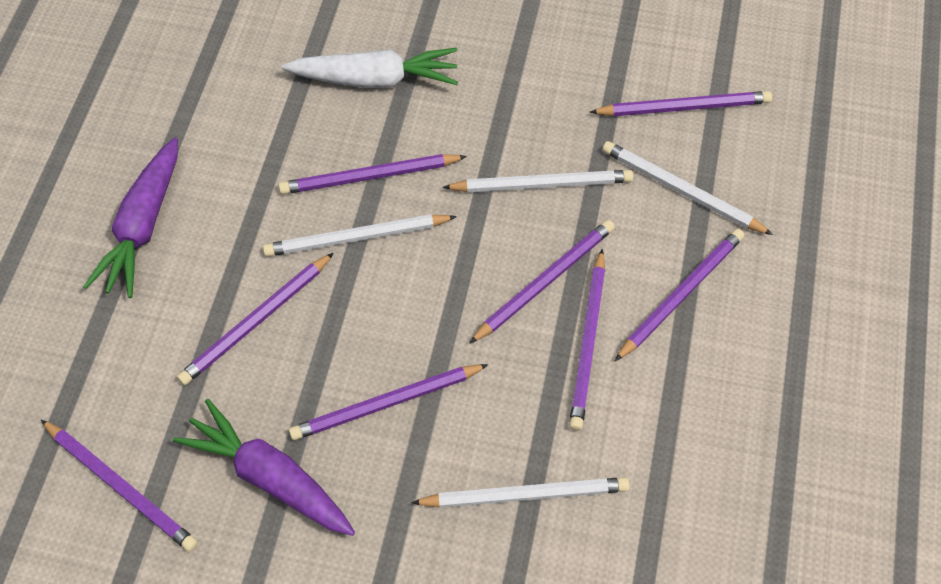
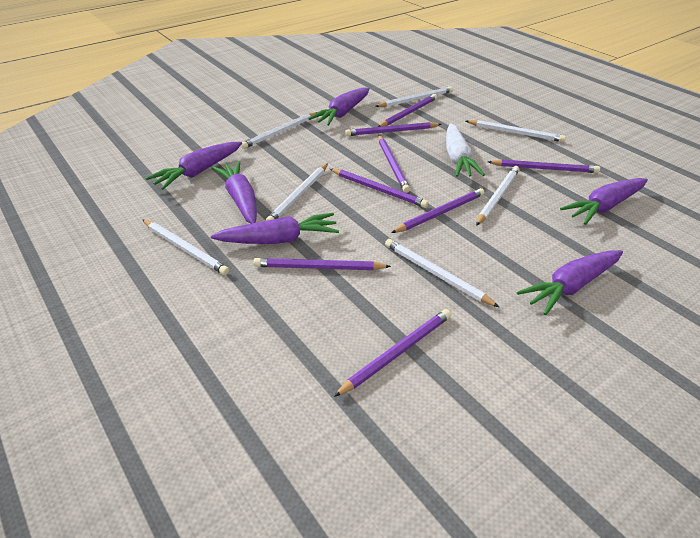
purple carrot: 2 -> 6
white pencil: 4 -> 7

